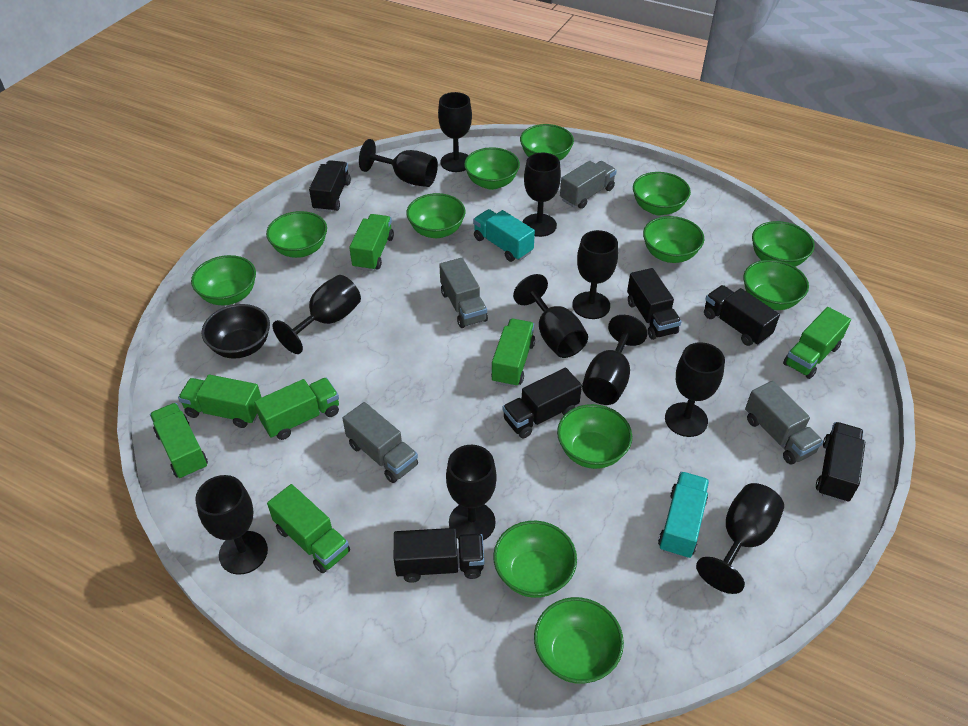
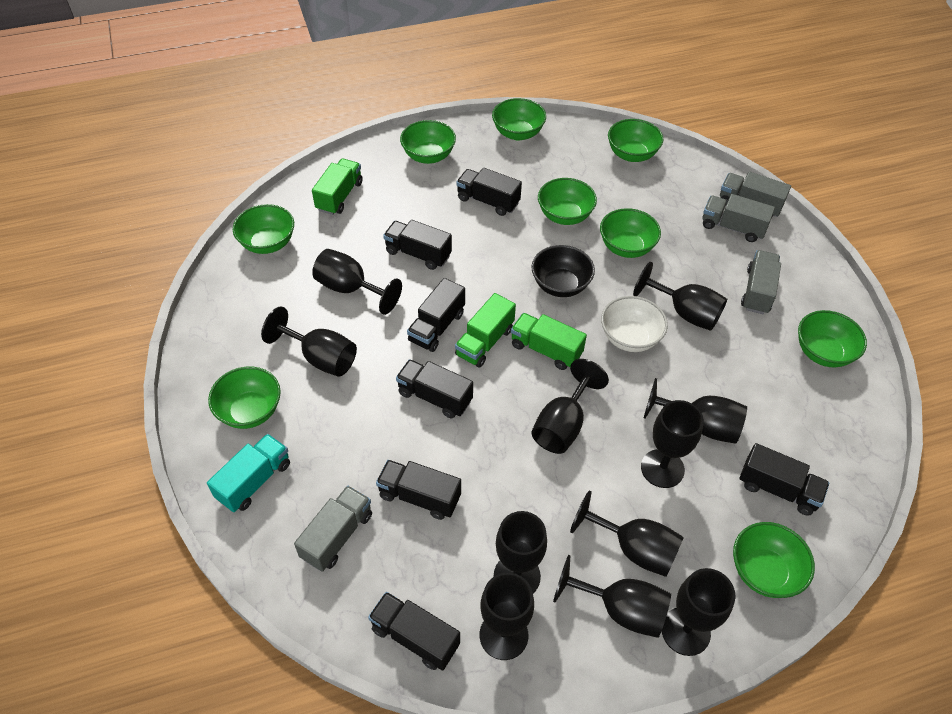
black truck: 6 -> 7
green bowl: 12 -> 9
green truck: 7 -> 3
turquoise truck: 2 -> 1
white bowl: 0 -> 1

